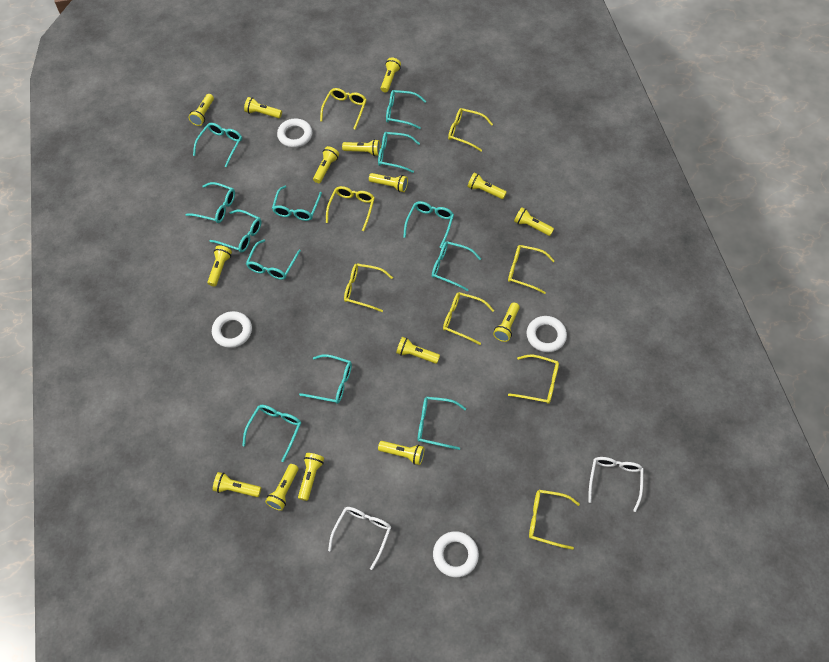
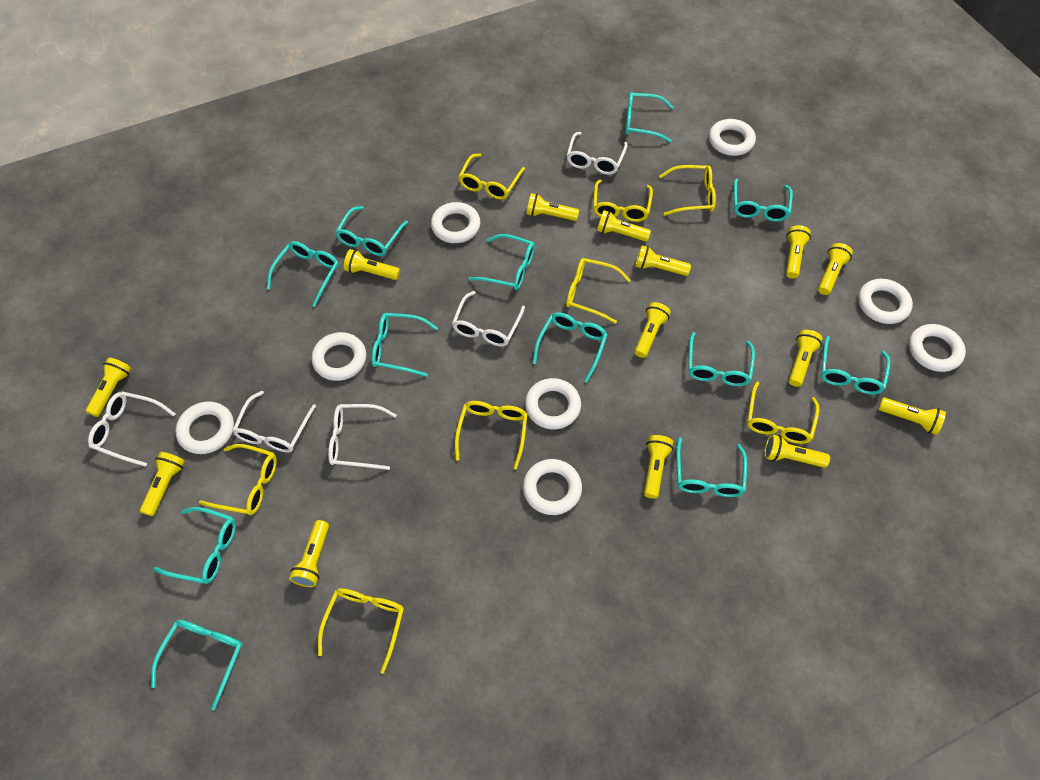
white glasses: 2 -> 5
white ring: 4 -> 8
yellow flashlight: 15 -> 14

